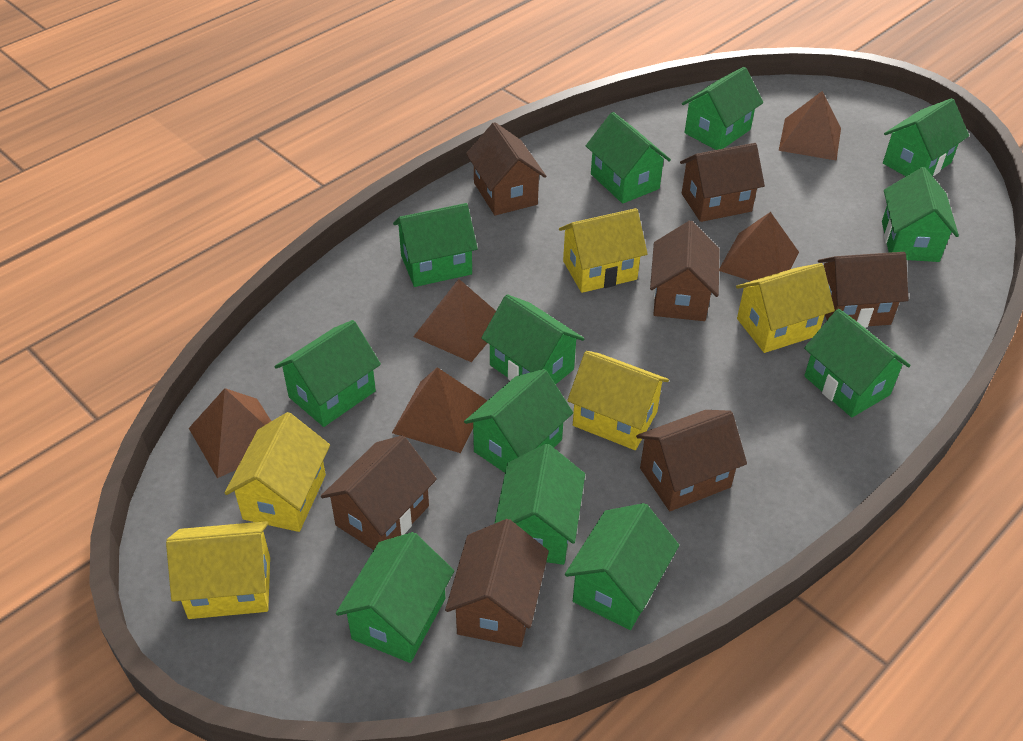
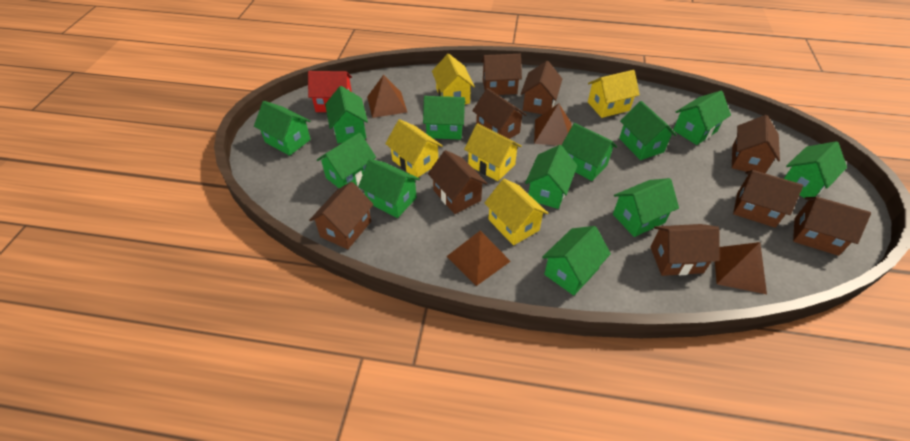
brown house: 7 -> 9
brown pyramid: 5 -> 4
red house: 0 -> 1

